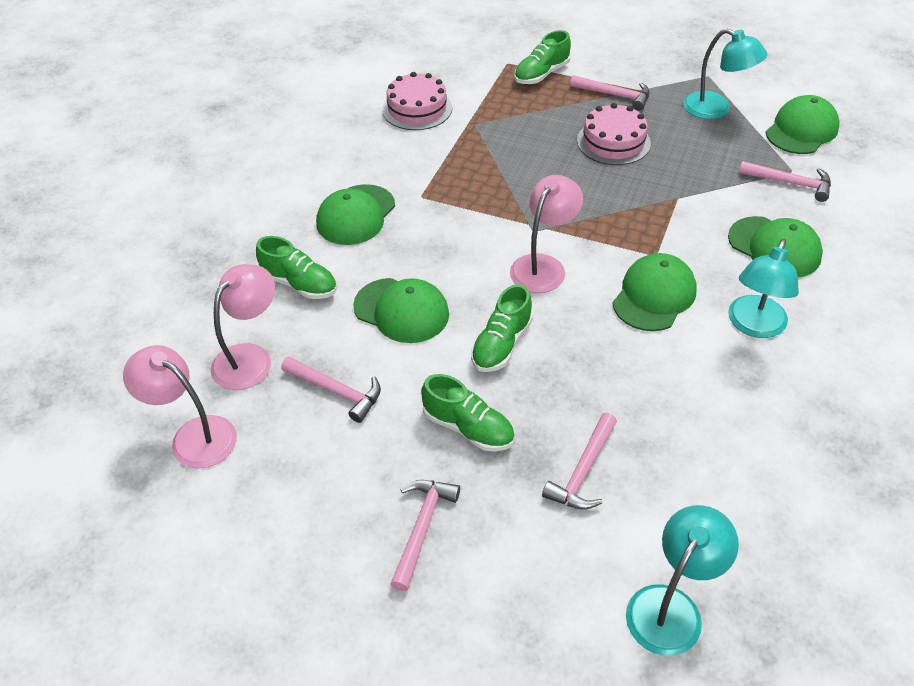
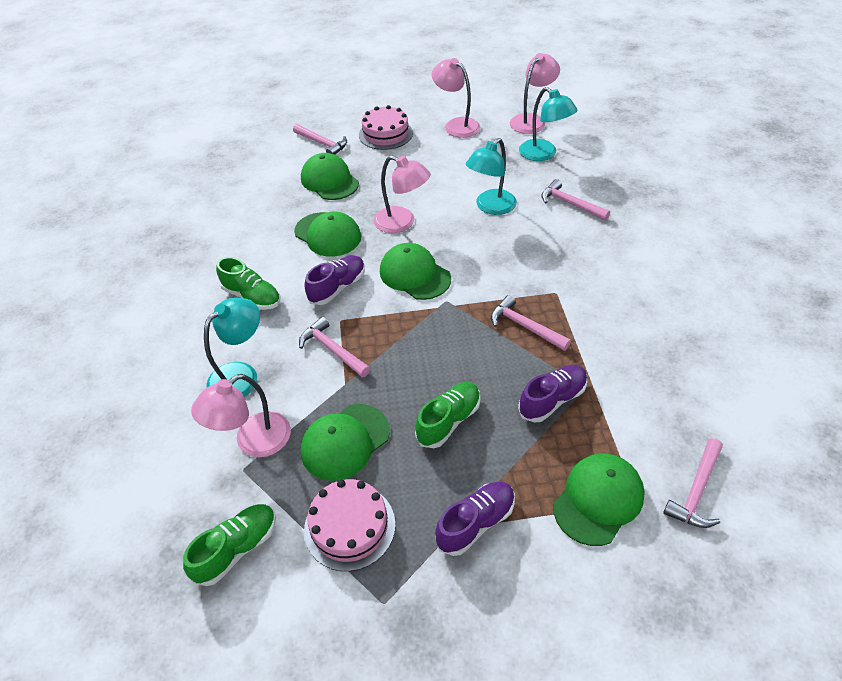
green shoe: 4 -> 3
pink lamp: 3 -> 4
purple shoe: 0 -> 3

